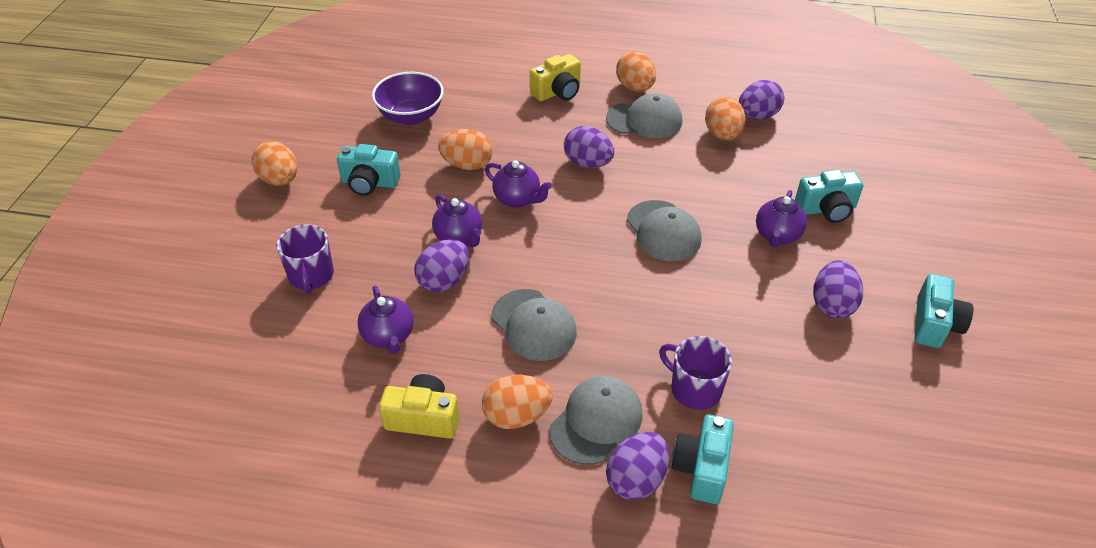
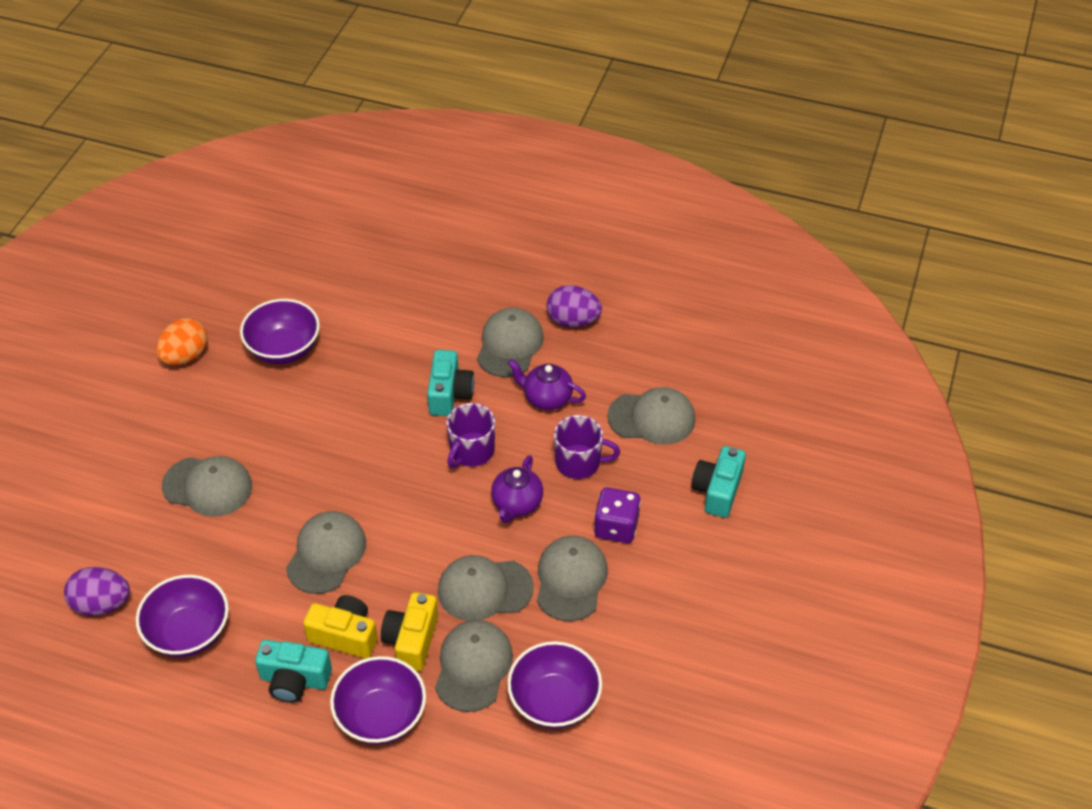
grey cap: 4 -> 7
orange egg: 5 -> 1
purple bowl: 1 -> 4
purple dice: 0 -> 1
purple egg: 5 -> 2
purple teapot: 4 -> 2
turquoise camera: 4 -> 3

